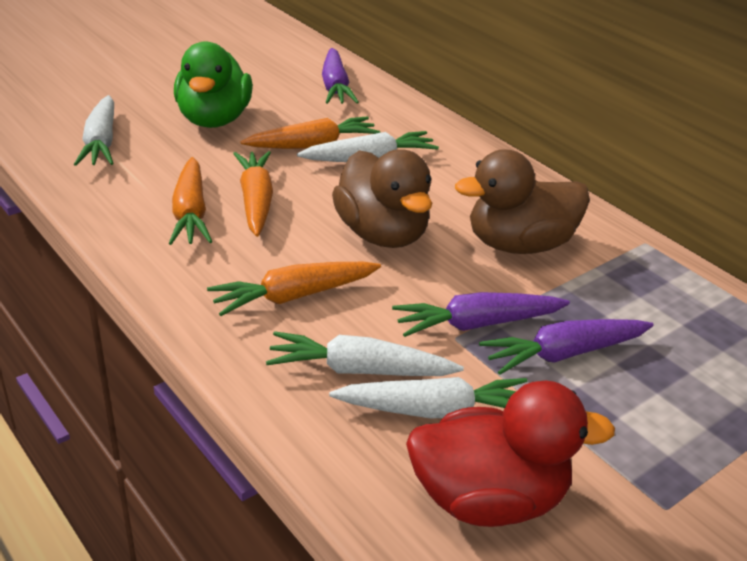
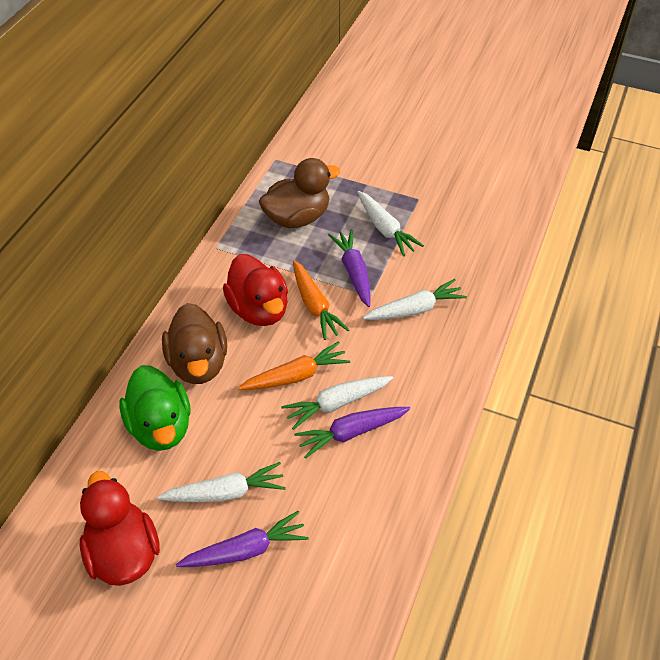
orange carrot: 4 -> 2
red duck: 1 -> 2

